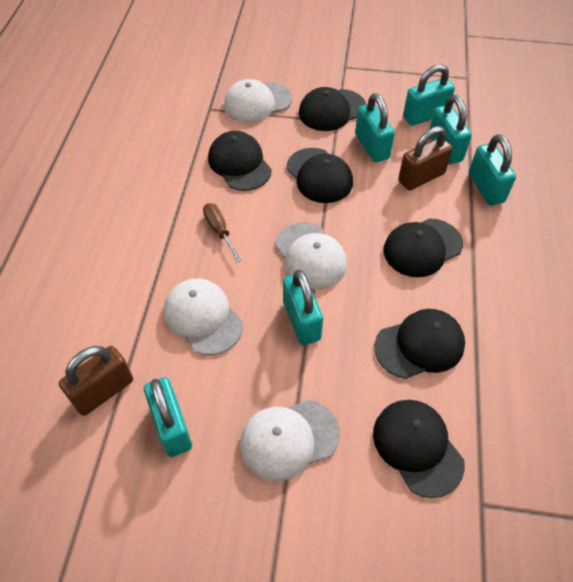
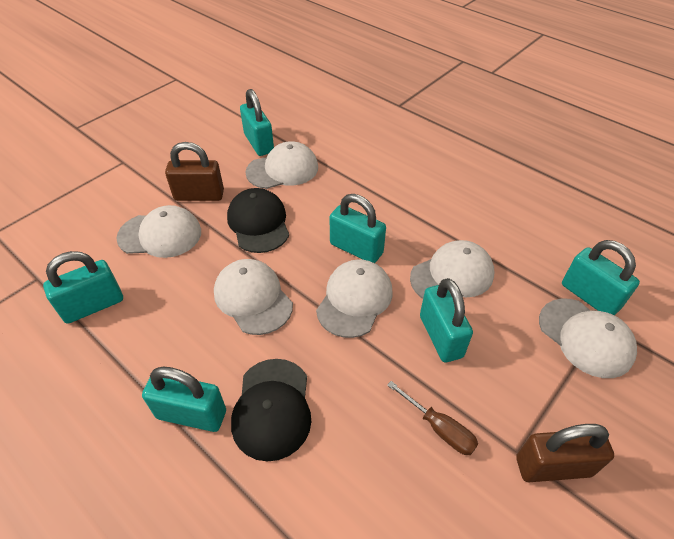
black cap: 6 -> 2
white cap: 4 -> 6

